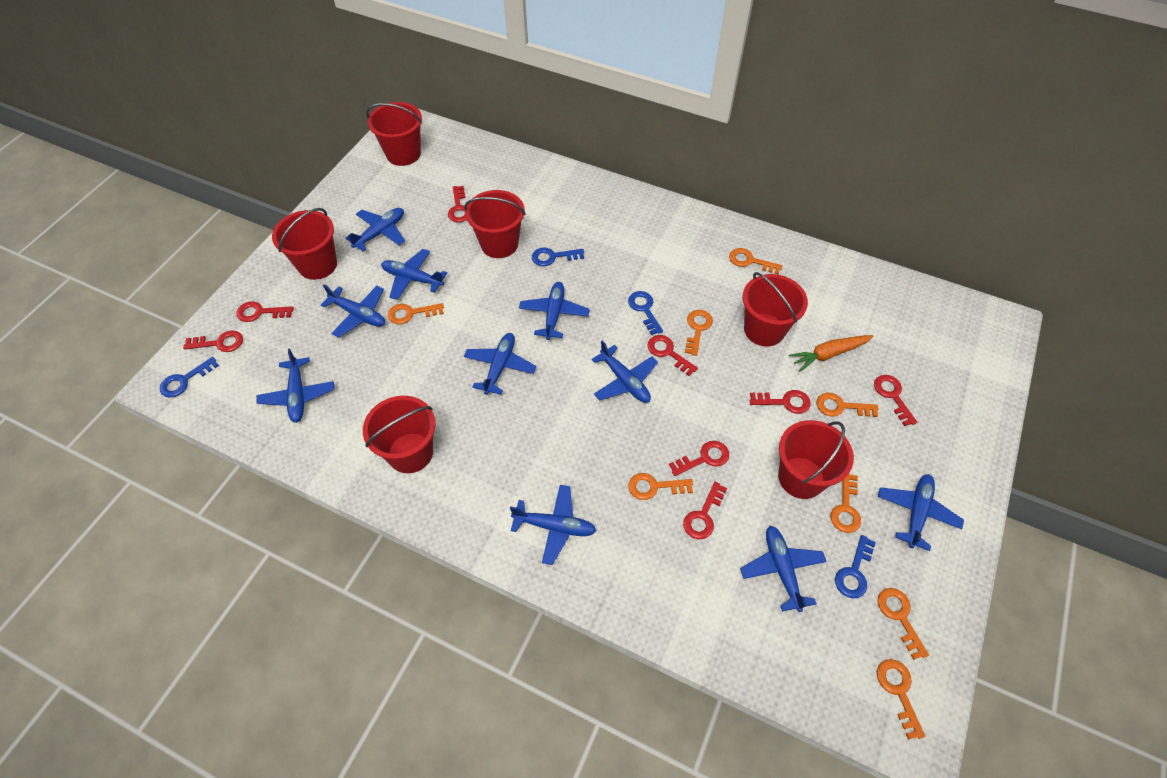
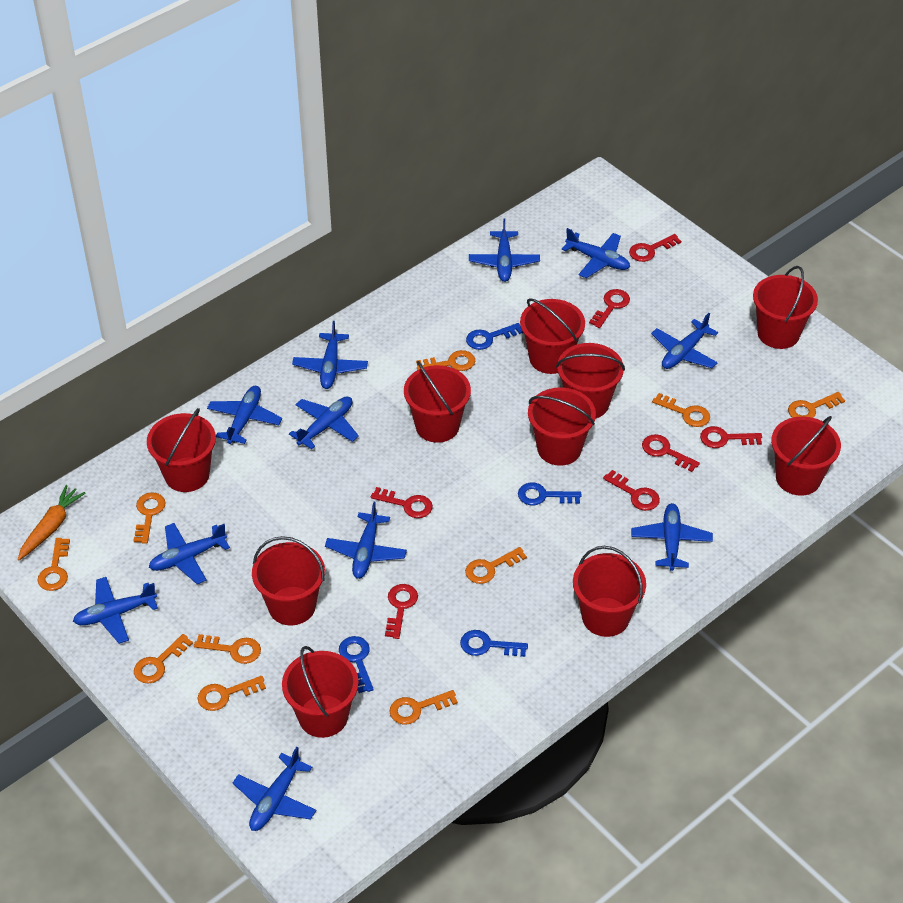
blue plane: 10 -> 11
orange key: 8 -> 10
red bucket: 6 -> 10
red key: 8 -> 7

